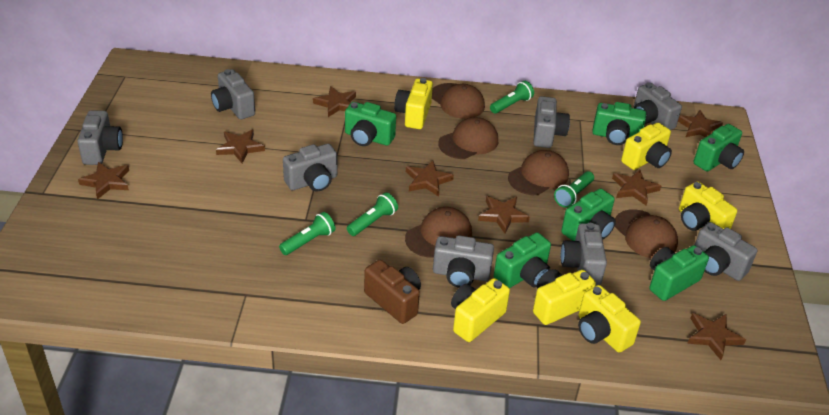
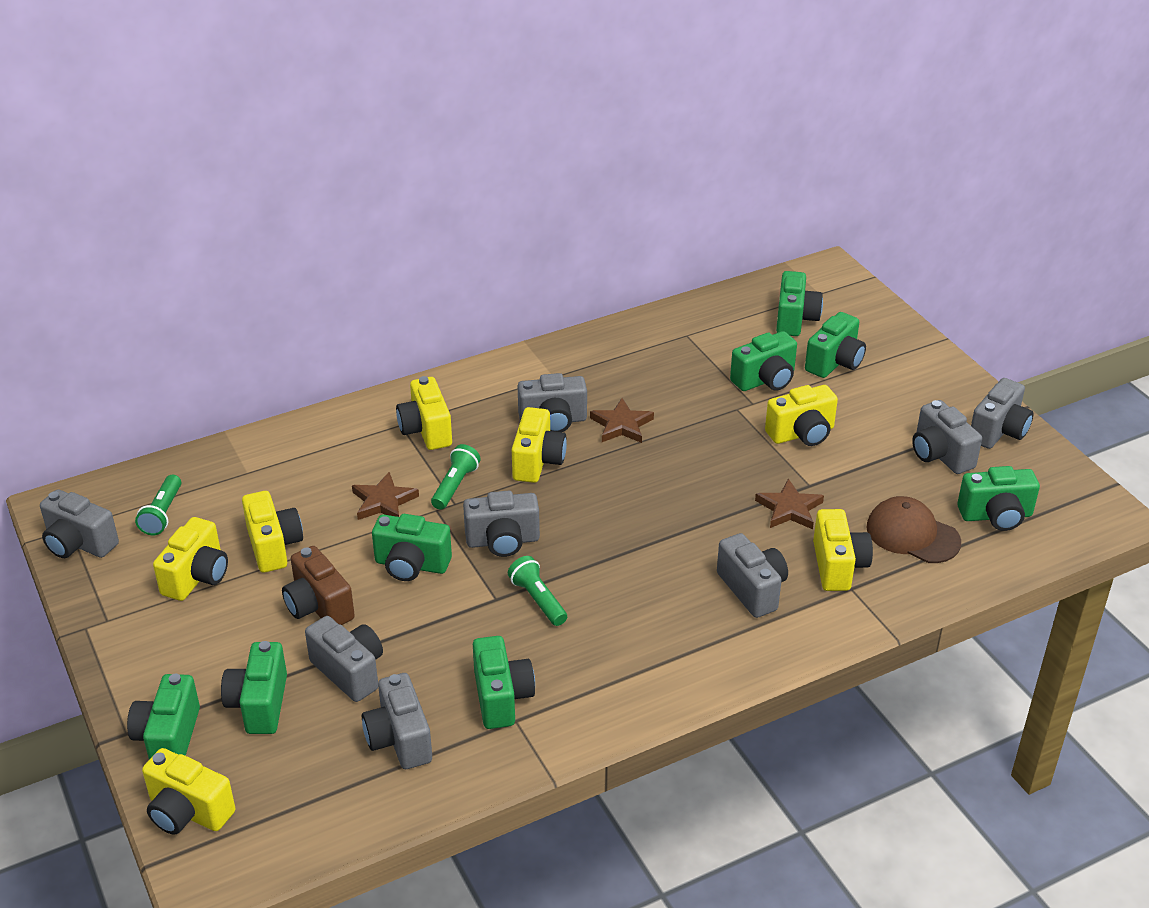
brown cap: 5 -> 1
brown star: 8 -> 3
green camera: 6 -> 8
green flashlight: 4 -> 3
yellow camera: 6 -> 7

